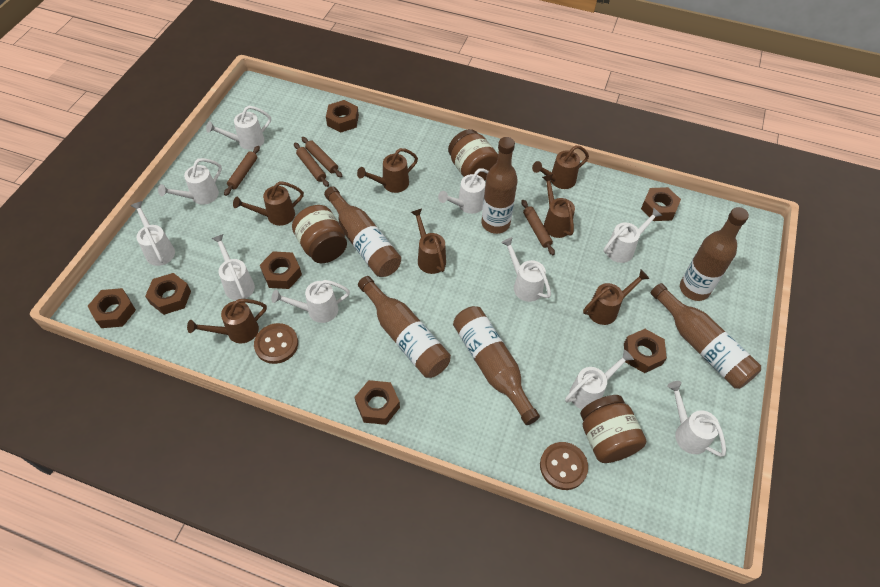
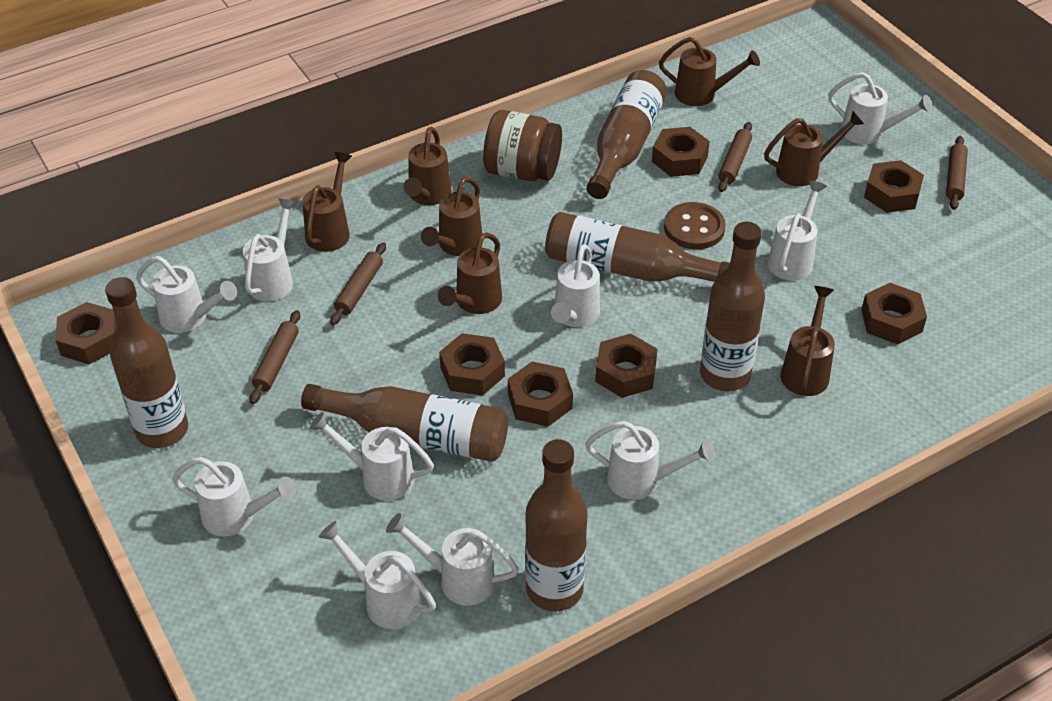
brown button: 2 -> 1
brown jar: 3 -> 1

